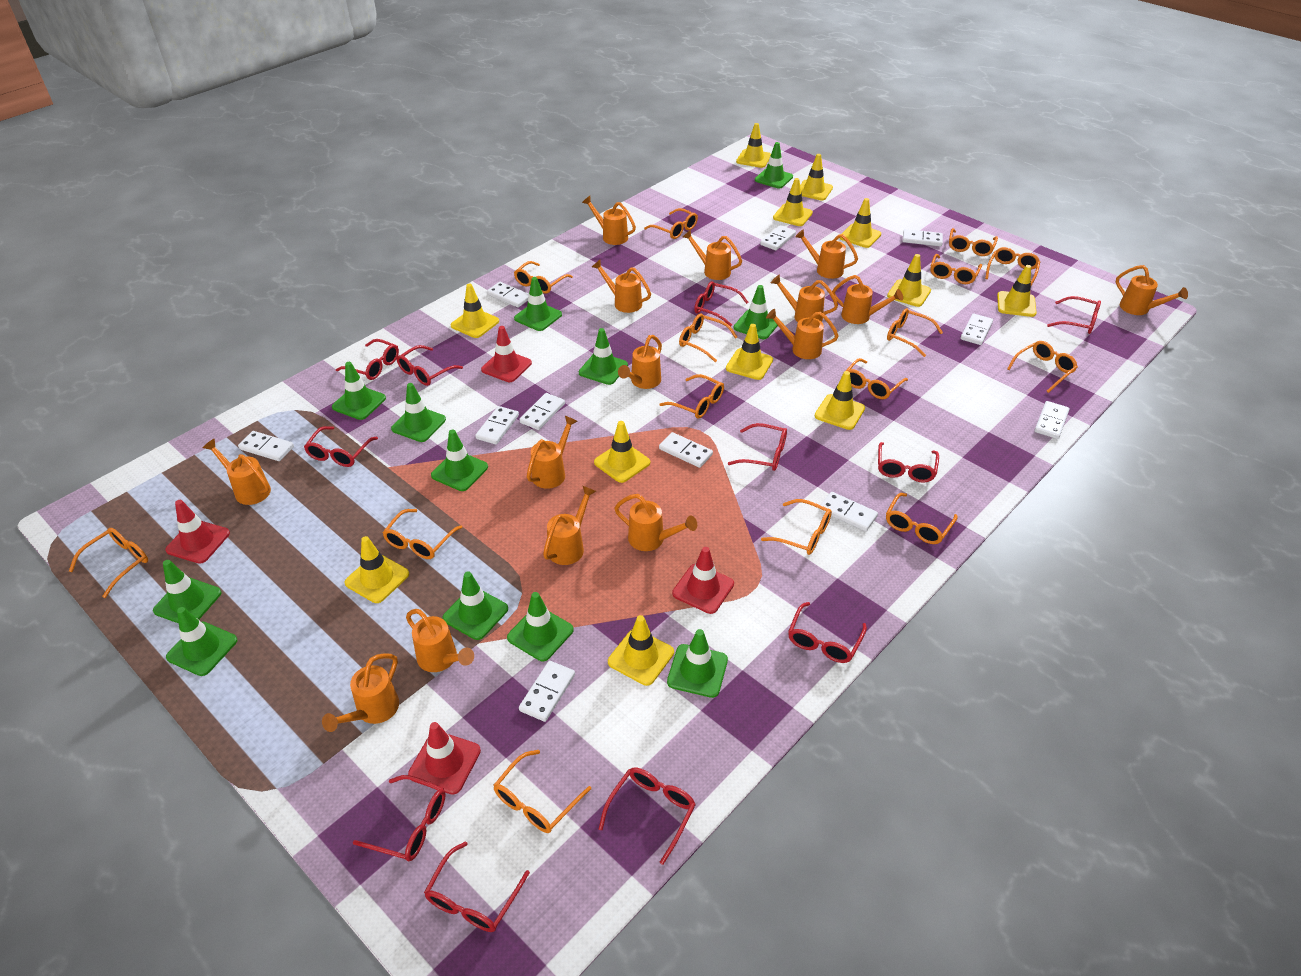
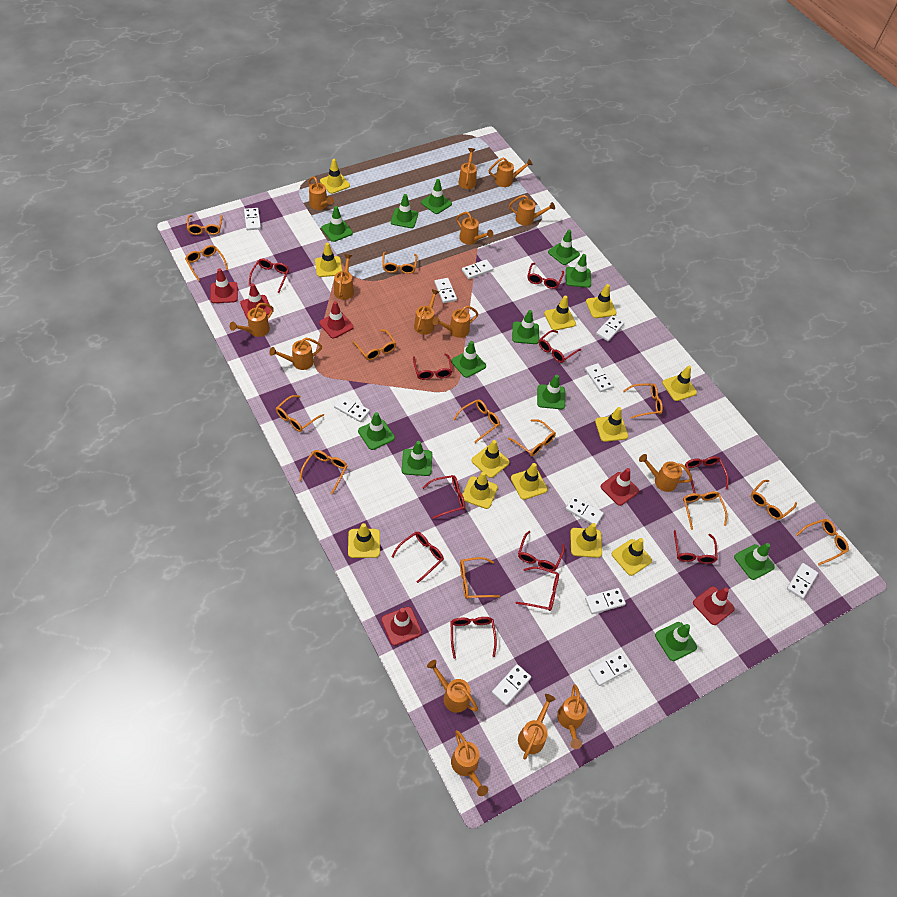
orange glasses: 15 -> 13
red traffic cone: 4 -> 6

